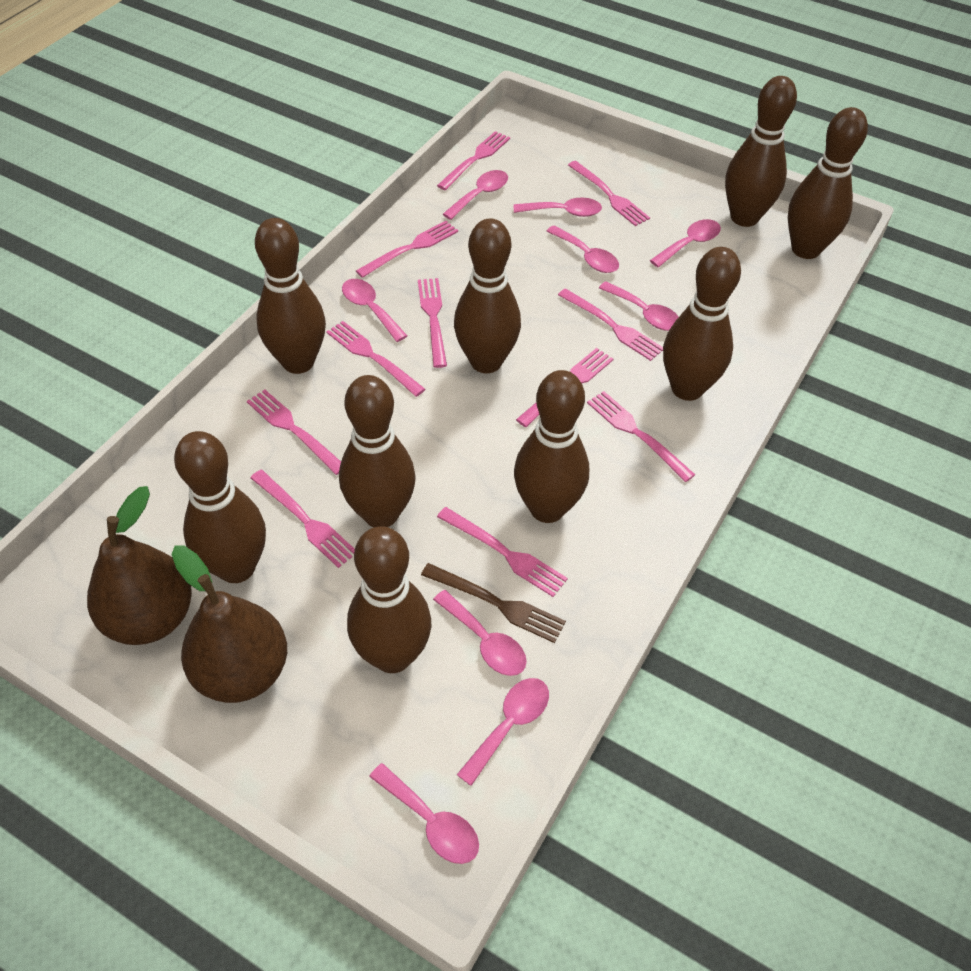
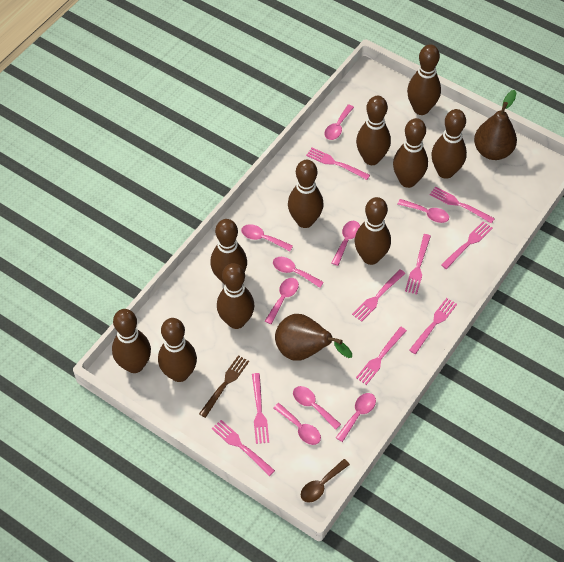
brown bowling pin: 9 -> 10
brown spoon: 0 -> 1
pink fork: 11 -> 9

